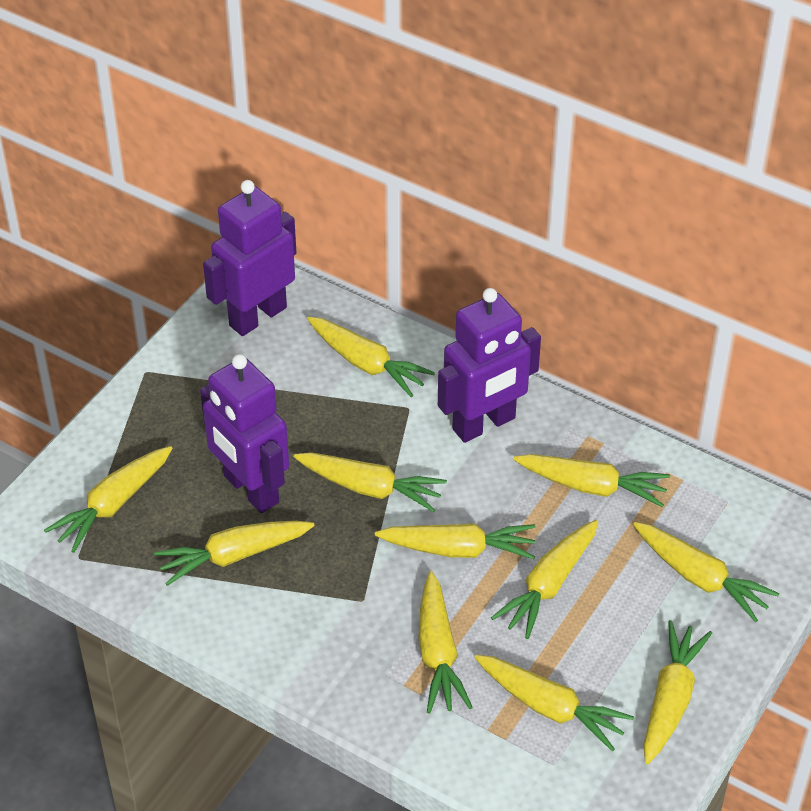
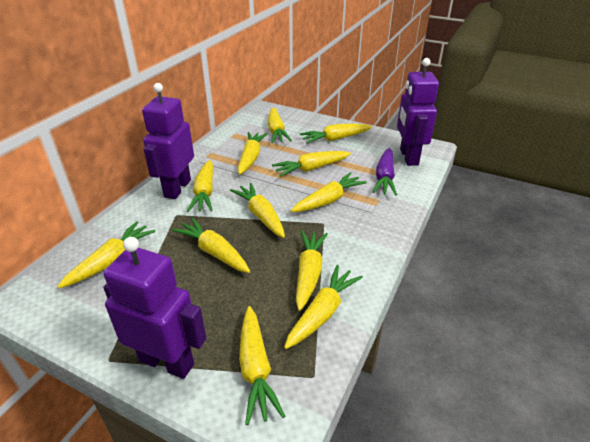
purple carrot: 0 -> 1
yellow carrot: 11 -> 12

